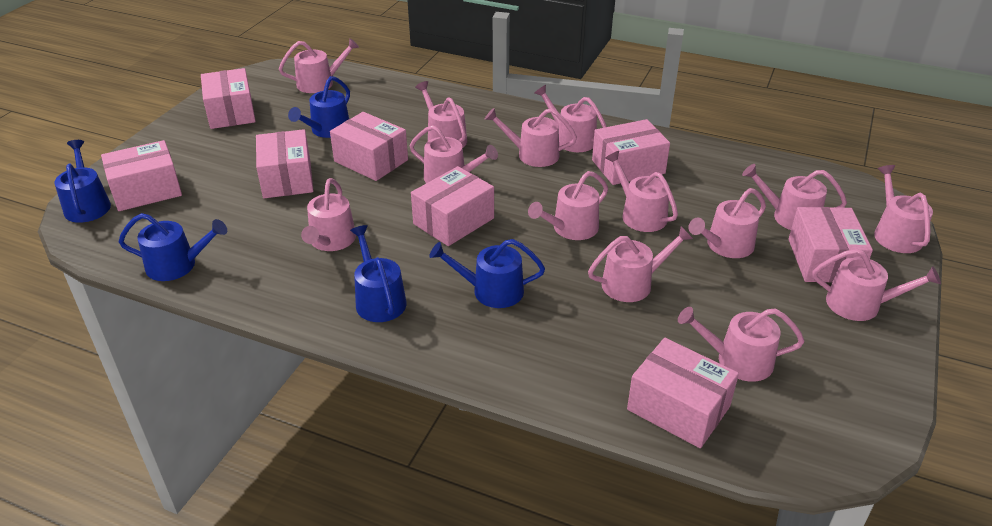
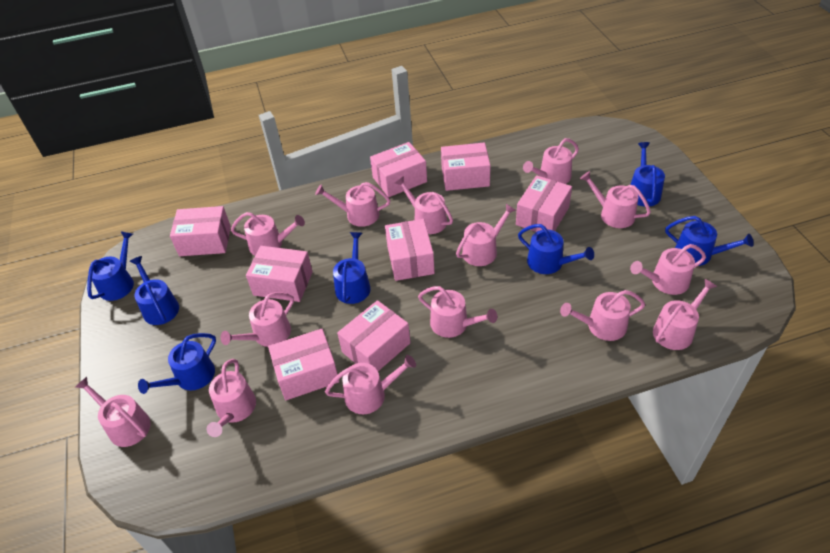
blue watering can: 5 -> 7

